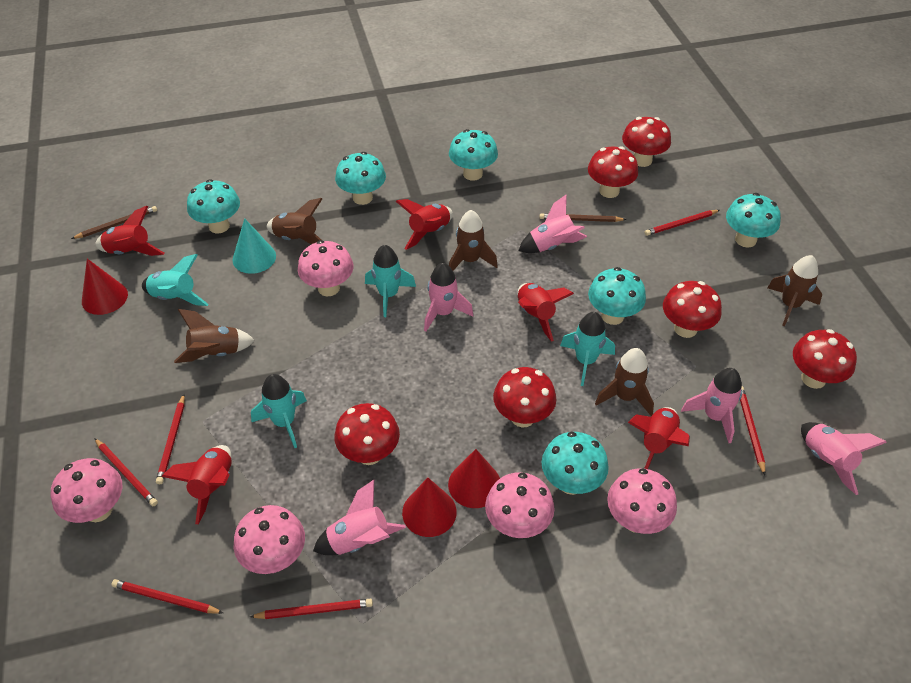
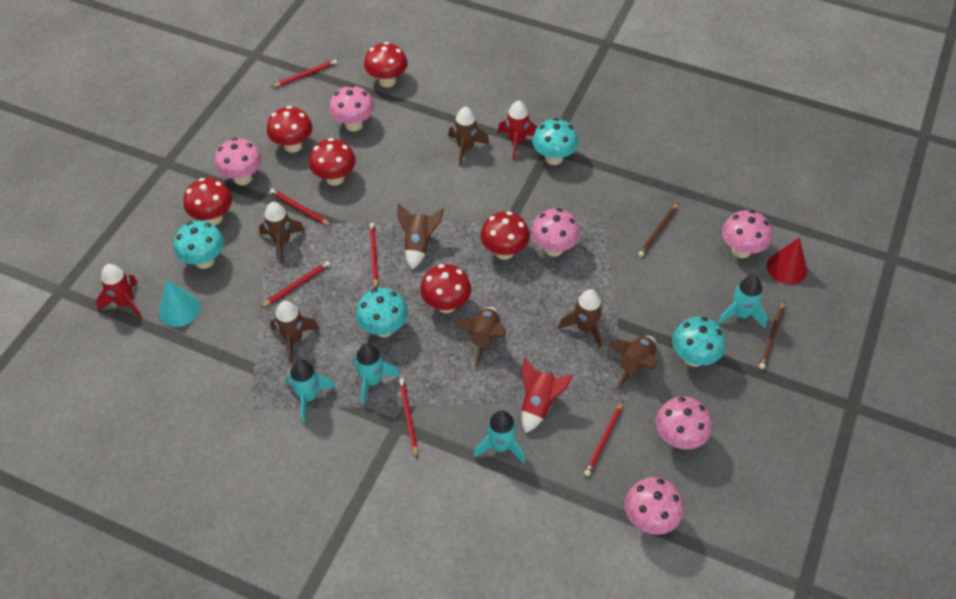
brown rocket: 5 -> 7
pink mushroom: 5 -> 6
pink rocket: 5 -> 0
red cone: 3 -> 1
red rocket: 5 -> 3
turquoise mushroom: 6 -> 4

